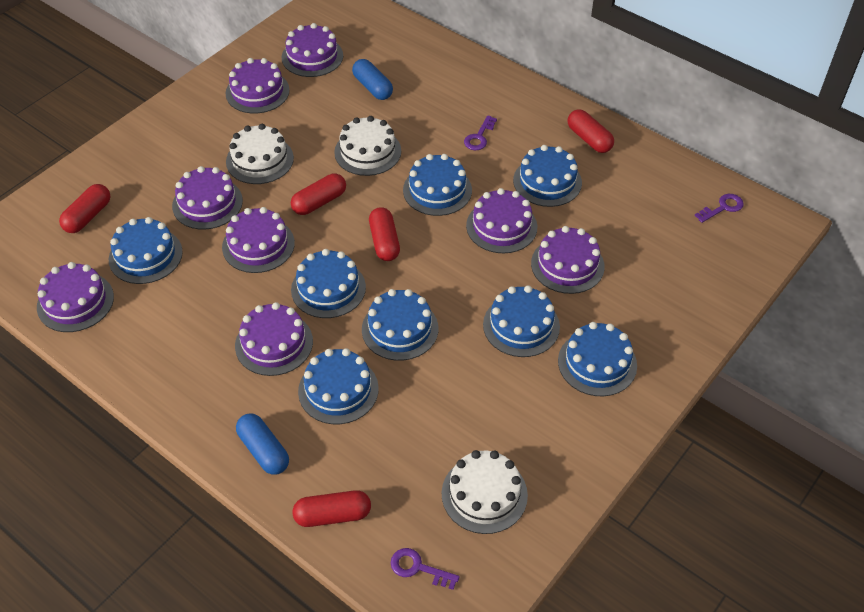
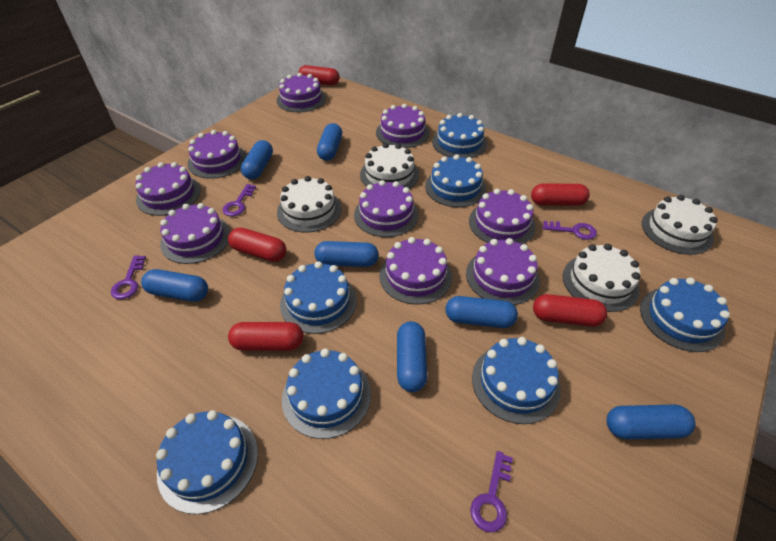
blue cake: 8 -> 7
blue capsule: 2 -> 7
purple cake: 8 -> 9
purple key: 3 -> 4
white cake: 3 -> 4

